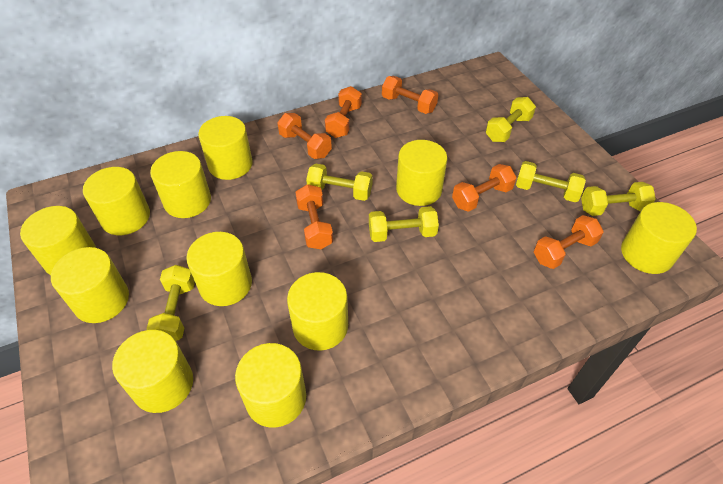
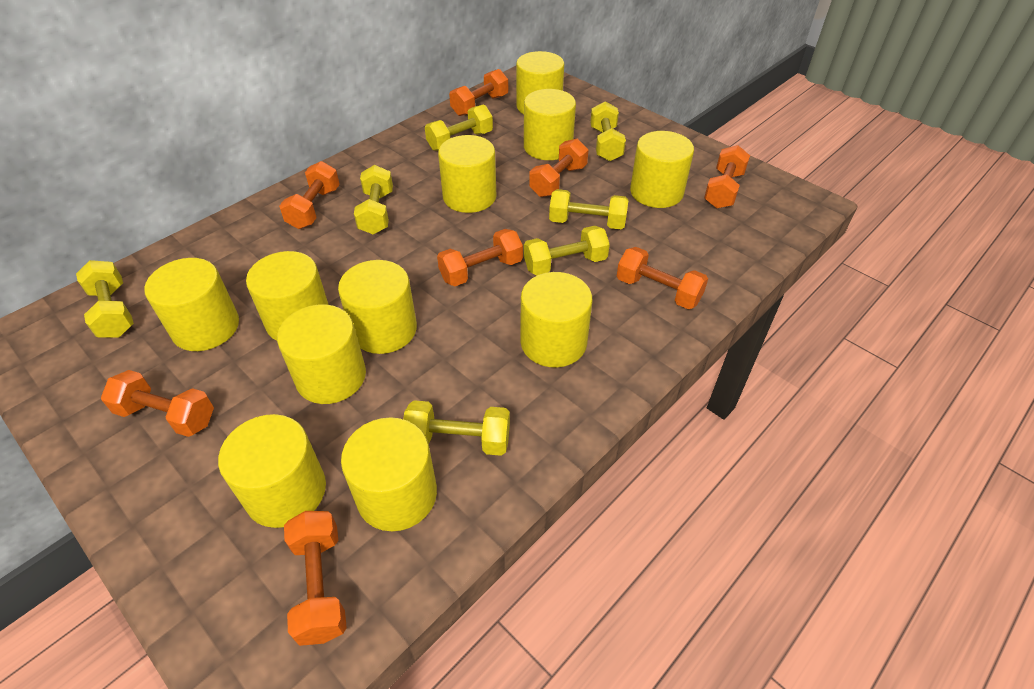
orange dumbbell: 6 -> 8
yellow dumbbell: 6 -> 7

